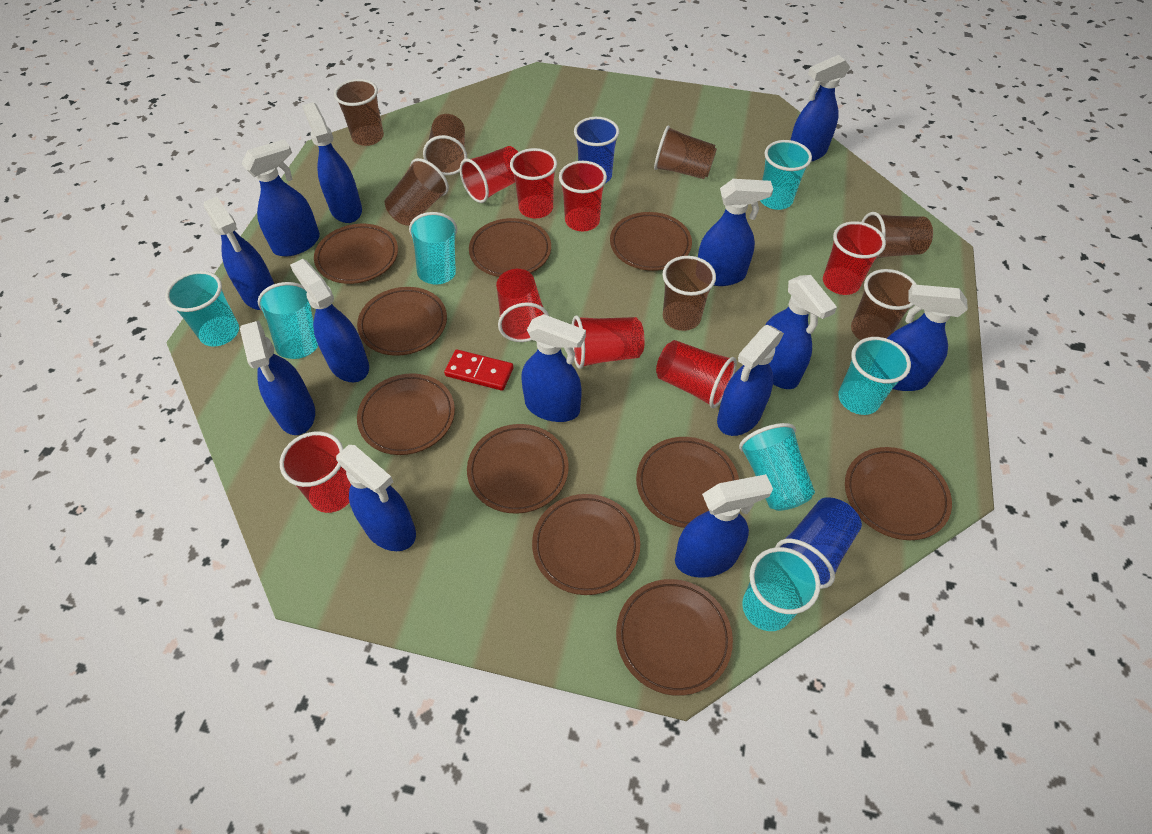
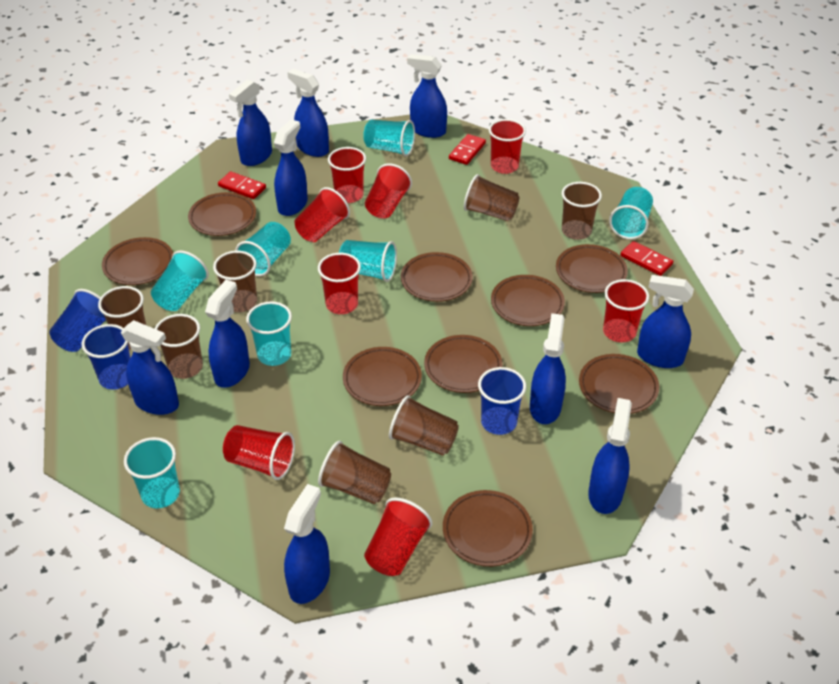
blue cup: 2 -> 3
blue spray bottle: 13 -> 10
brown plate: 10 -> 9
red domino: 1 -> 3

